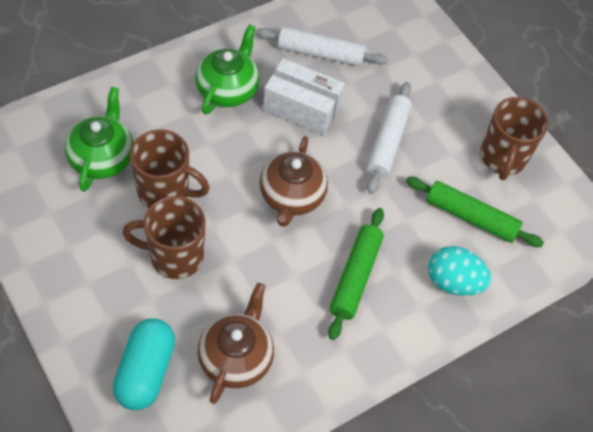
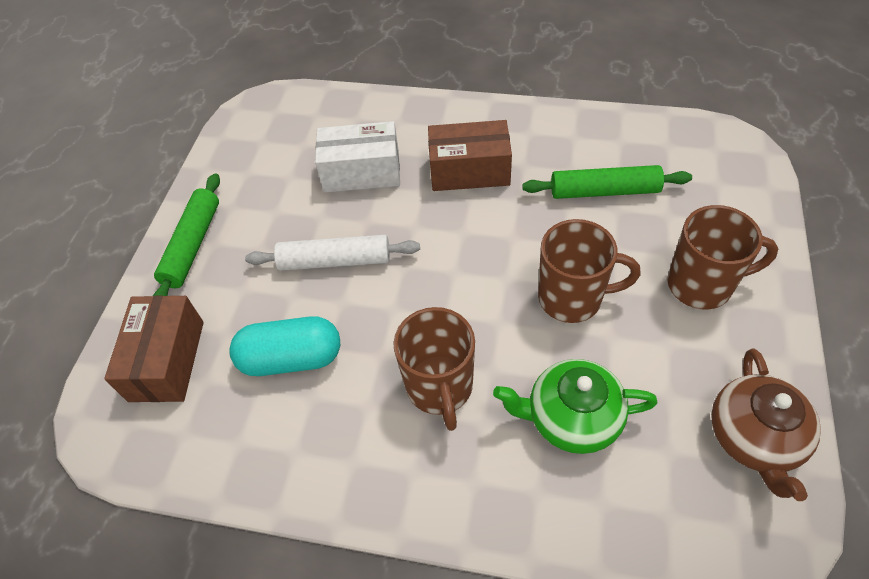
brown box: 0 -> 2
brown teapot: 2 -> 1
green teapot: 2 -> 1
turquoise egg: 1 -> 0
white rolling pin: 2 -> 1

